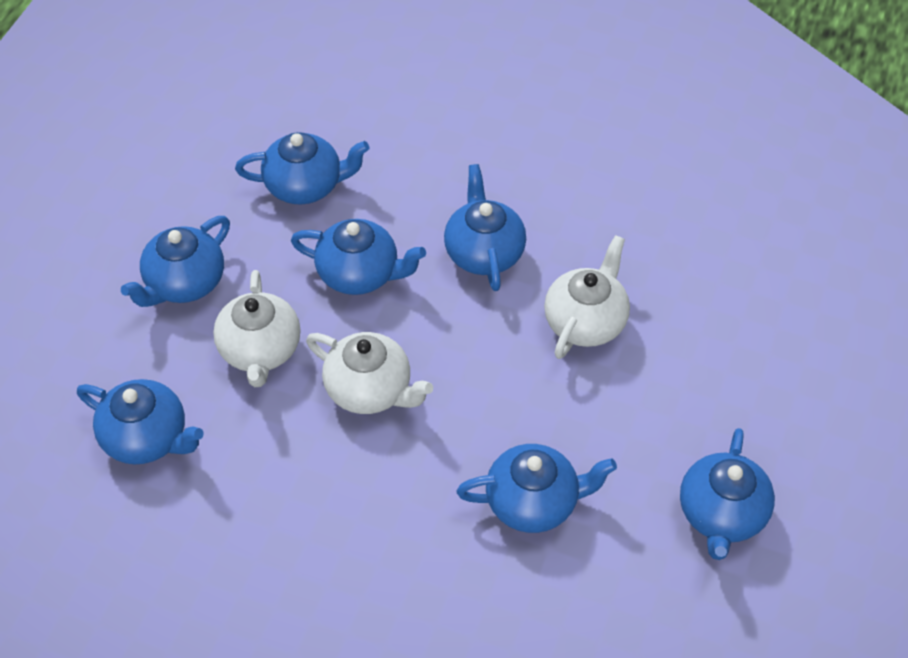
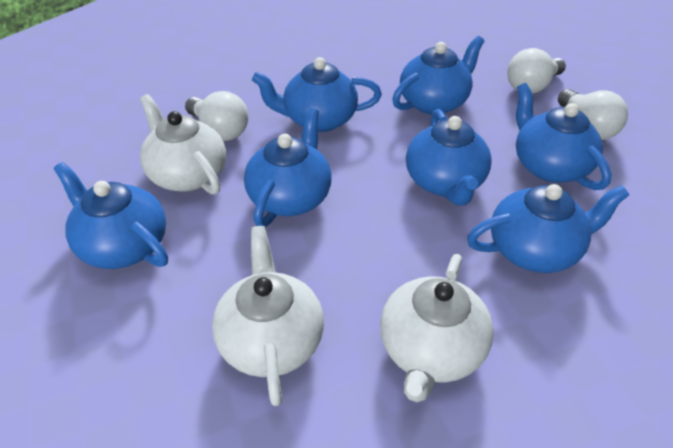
white light bulb: 0 -> 3

